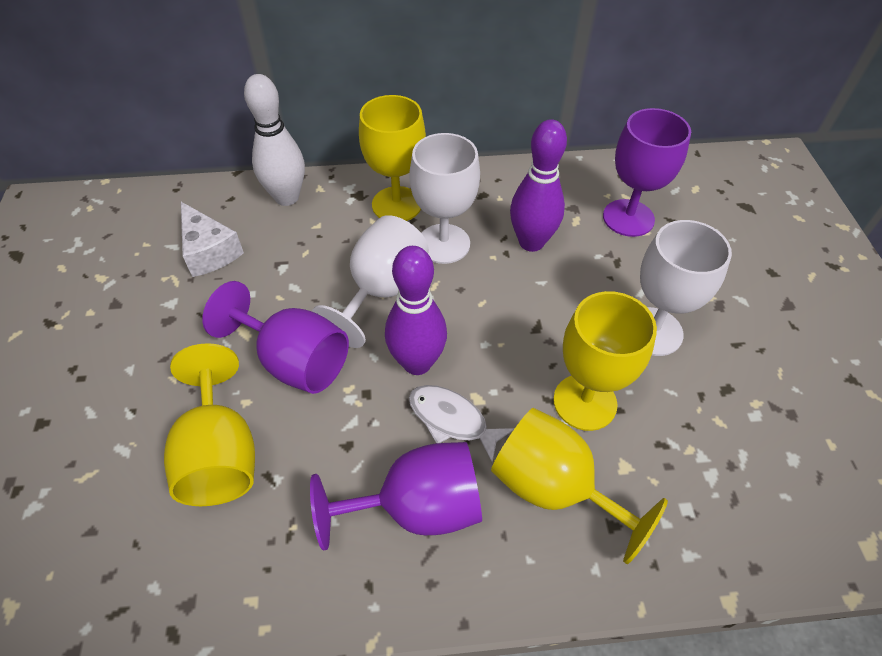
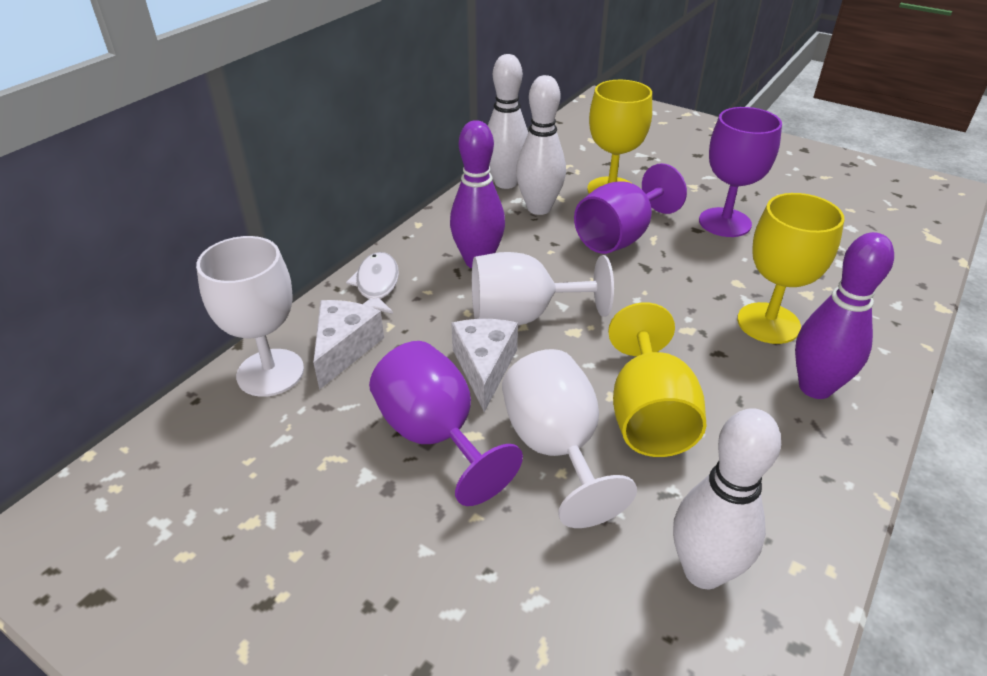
white bowling pin: 1 -> 3
white cheese: 1 -> 2
yellow goblet: 4 -> 3

